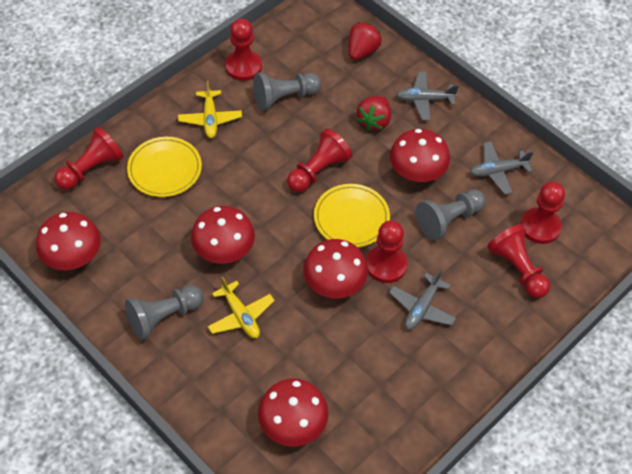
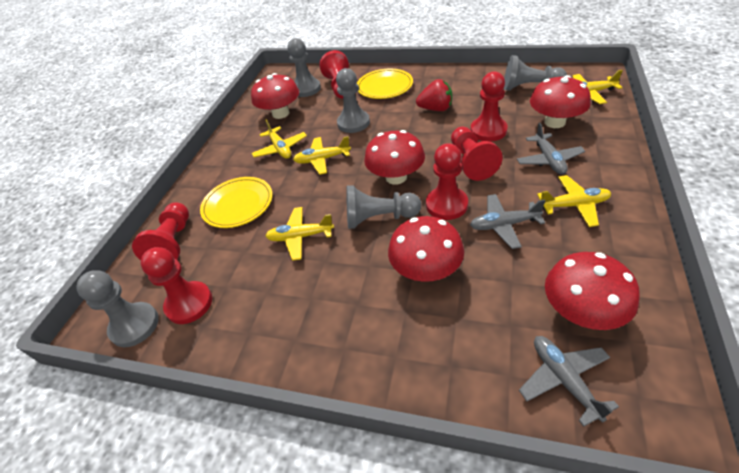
grey pawn: 3 -> 5
red strawberry: 2 -> 1
yellow plane: 2 -> 5

